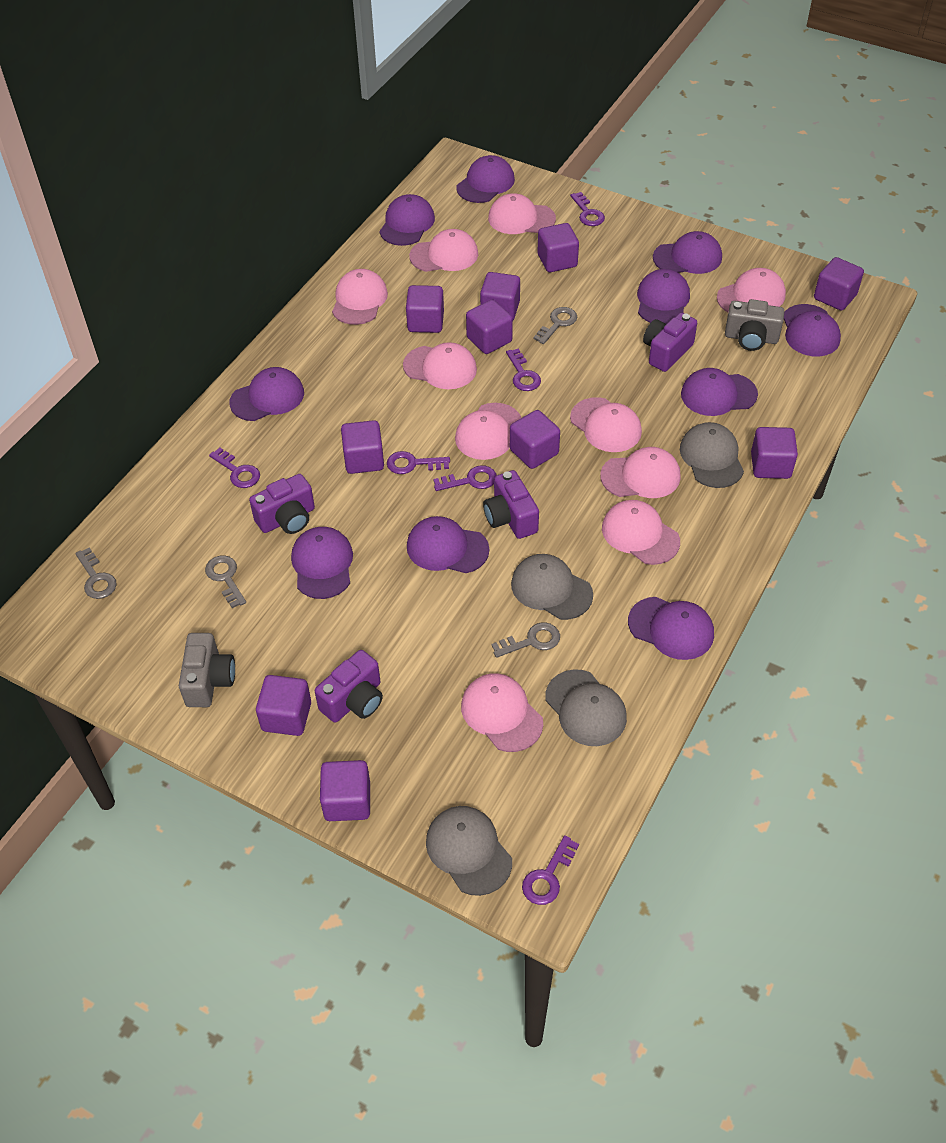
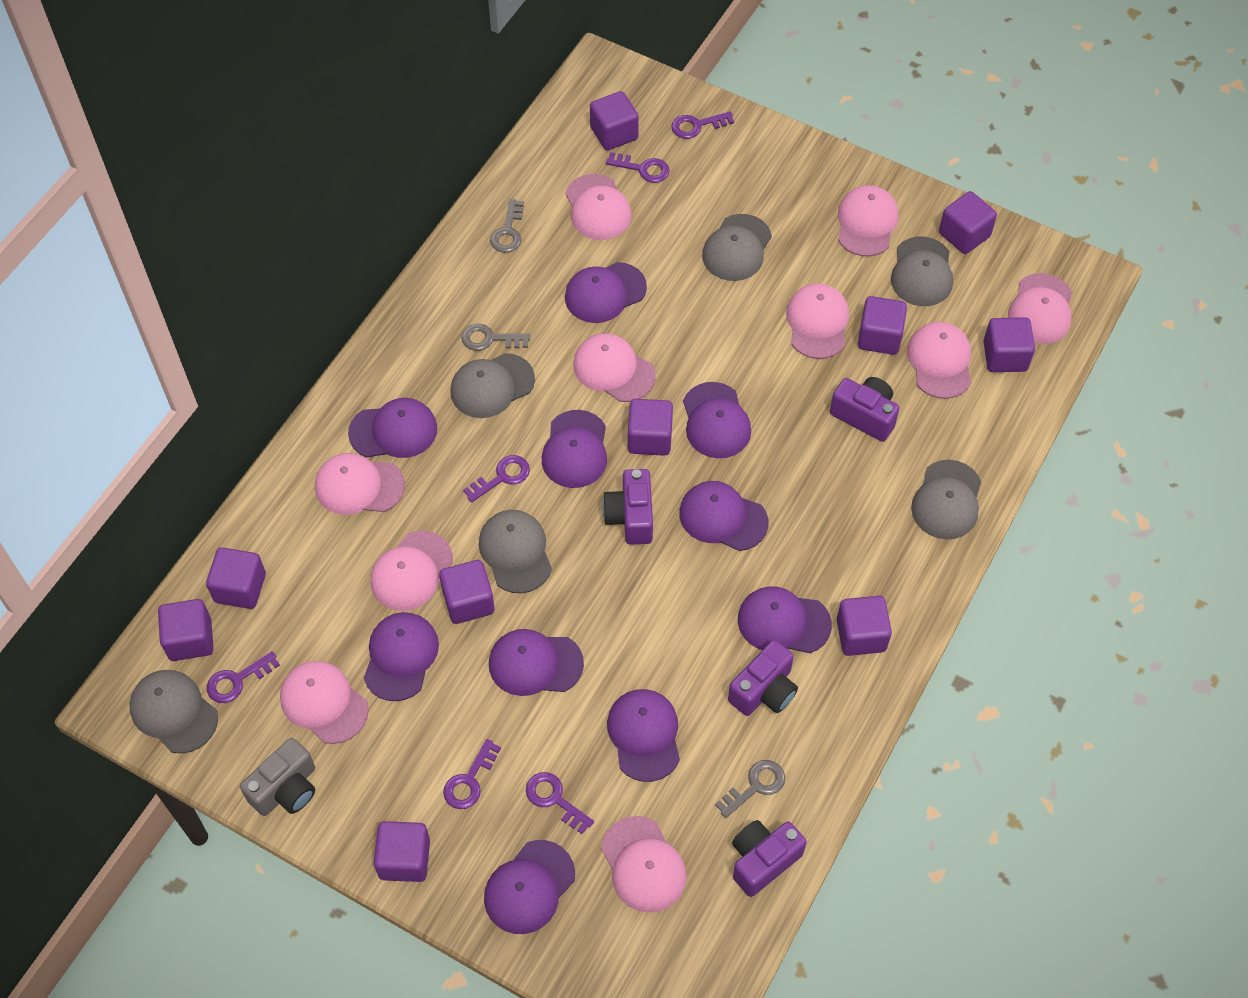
grey camera: 2 -> 1
grey cap: 4 -> 6
grey key: 4 -> 3

